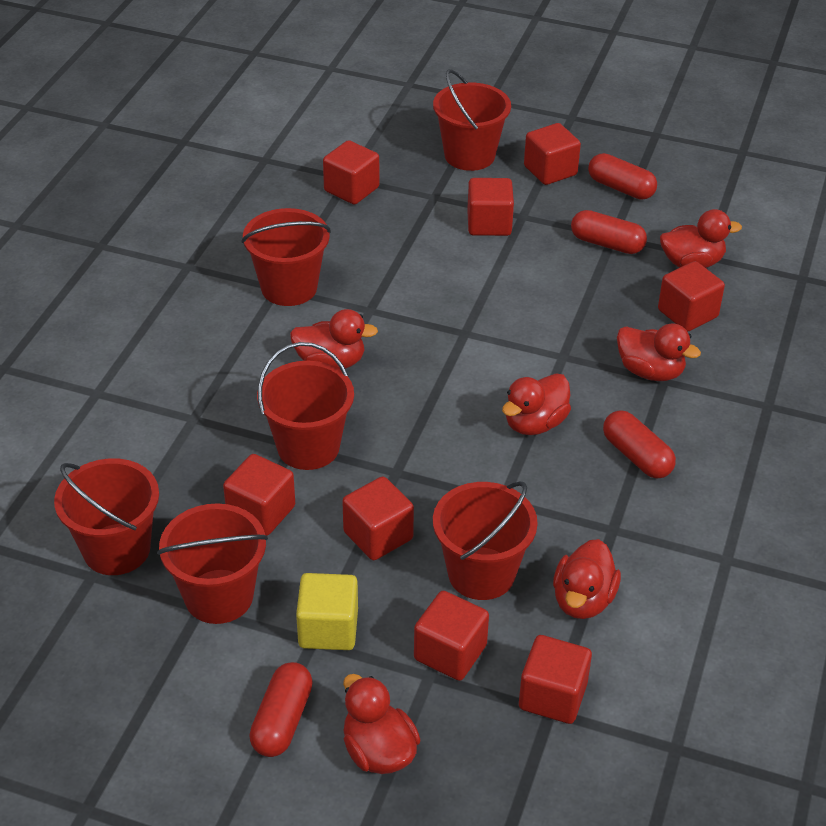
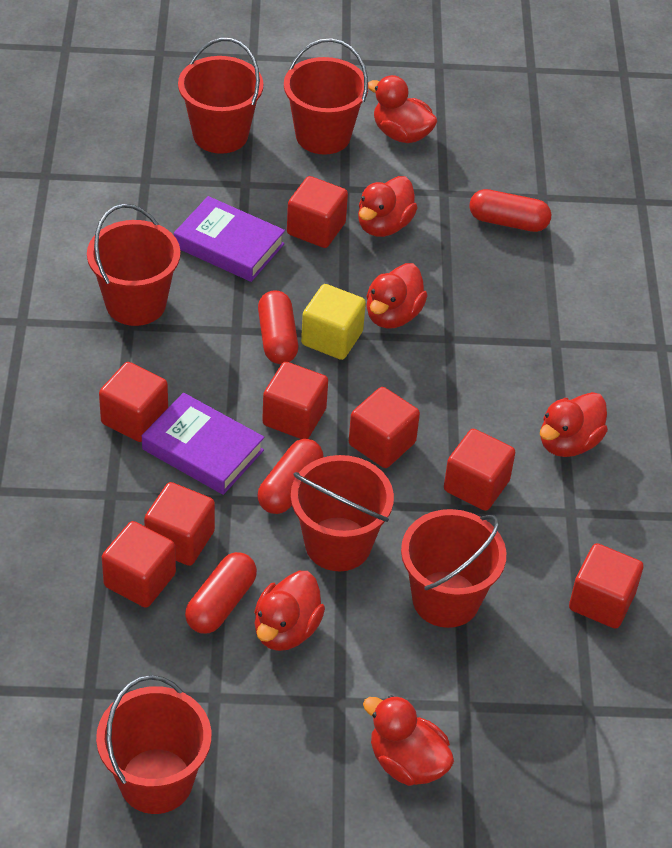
purple book: 0 -> 2

